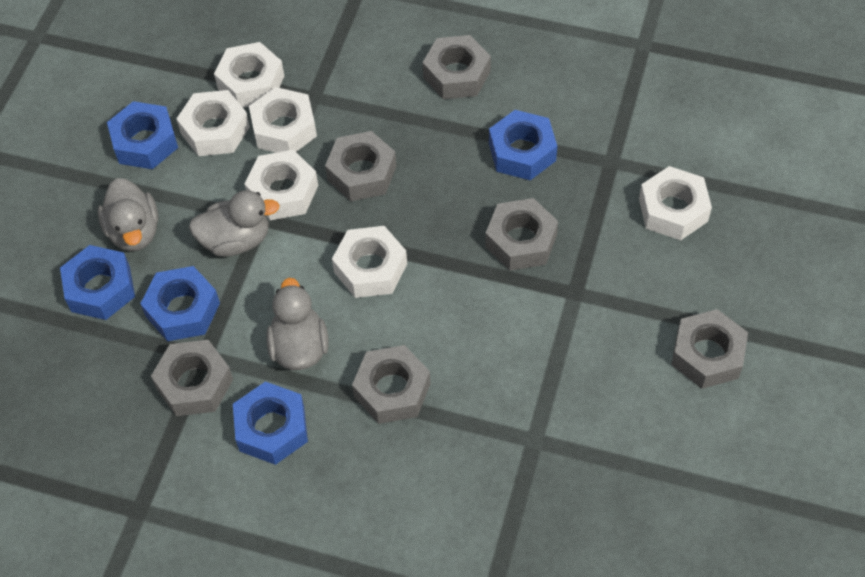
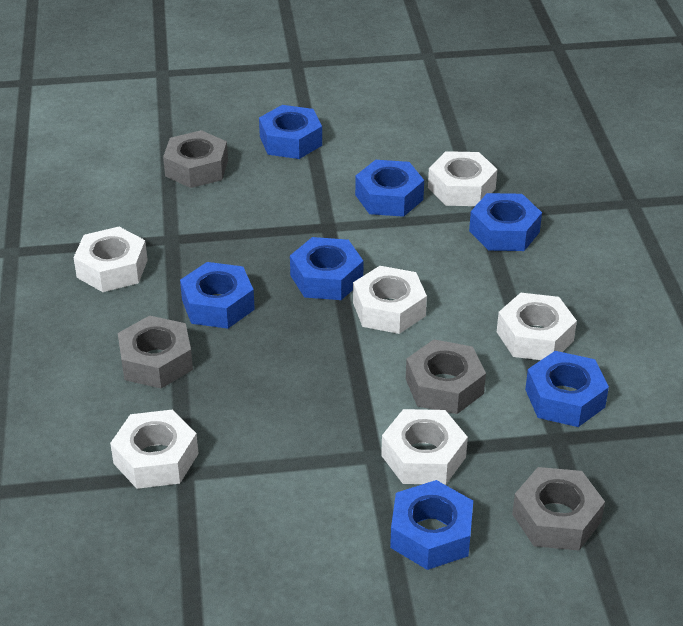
blue nut: 5 -> 7
grey duck: 3 -> 0
grey nut: 6 -> 4

